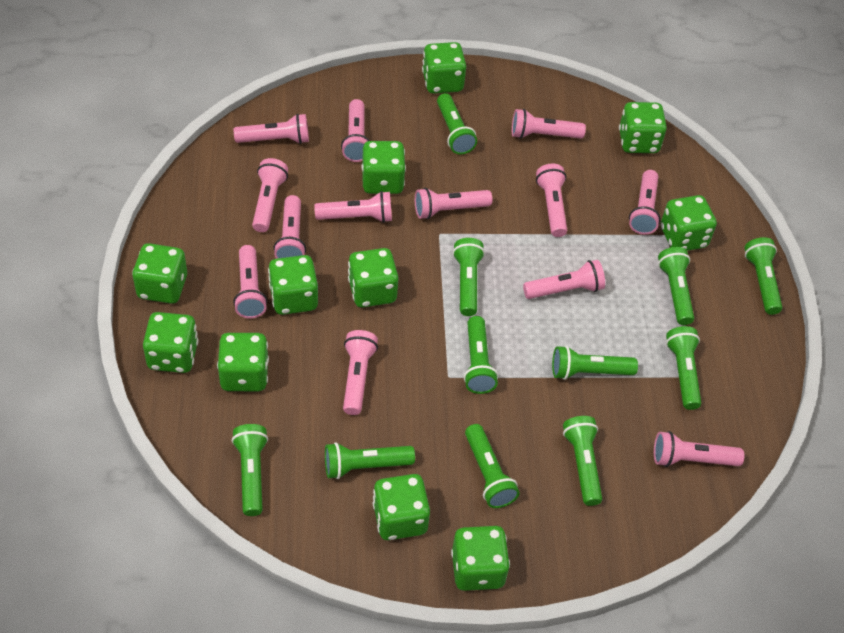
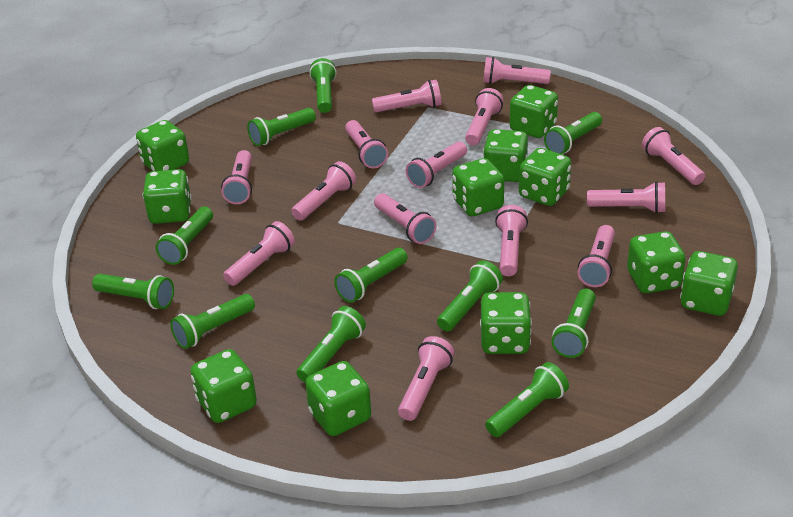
pink flashlight: 13 -> 14

